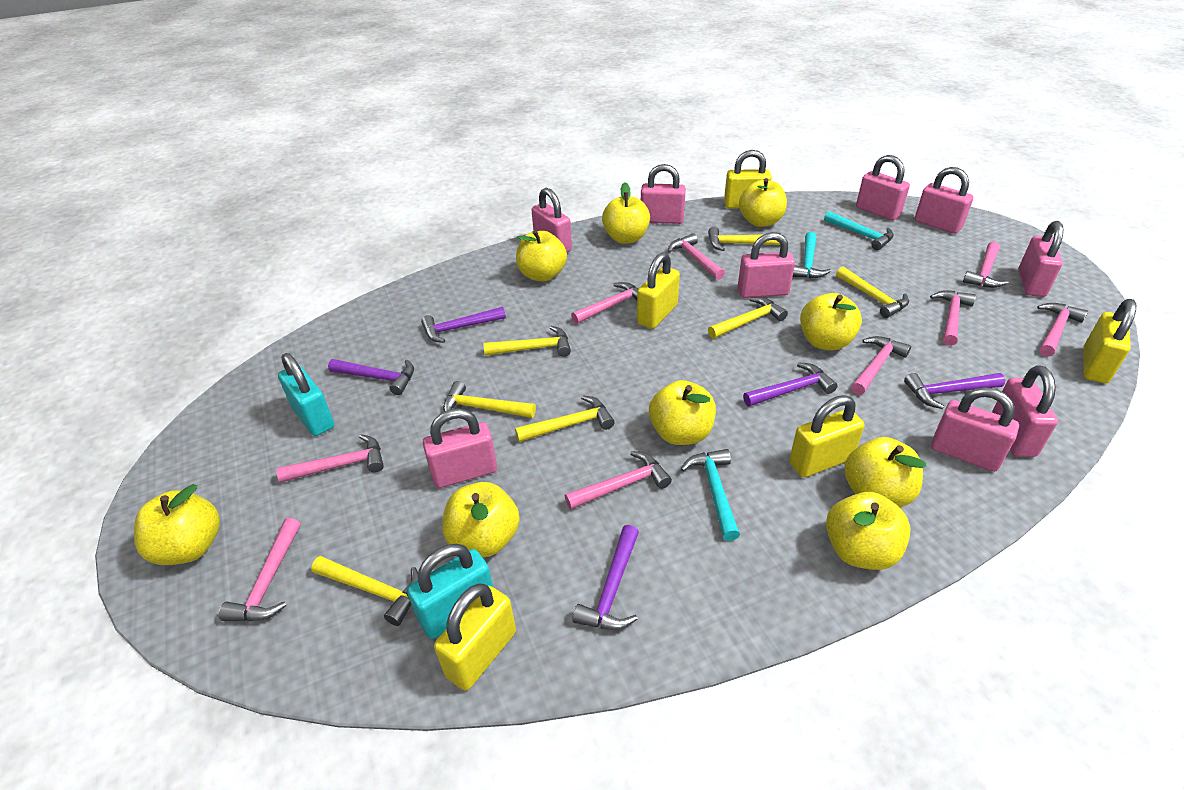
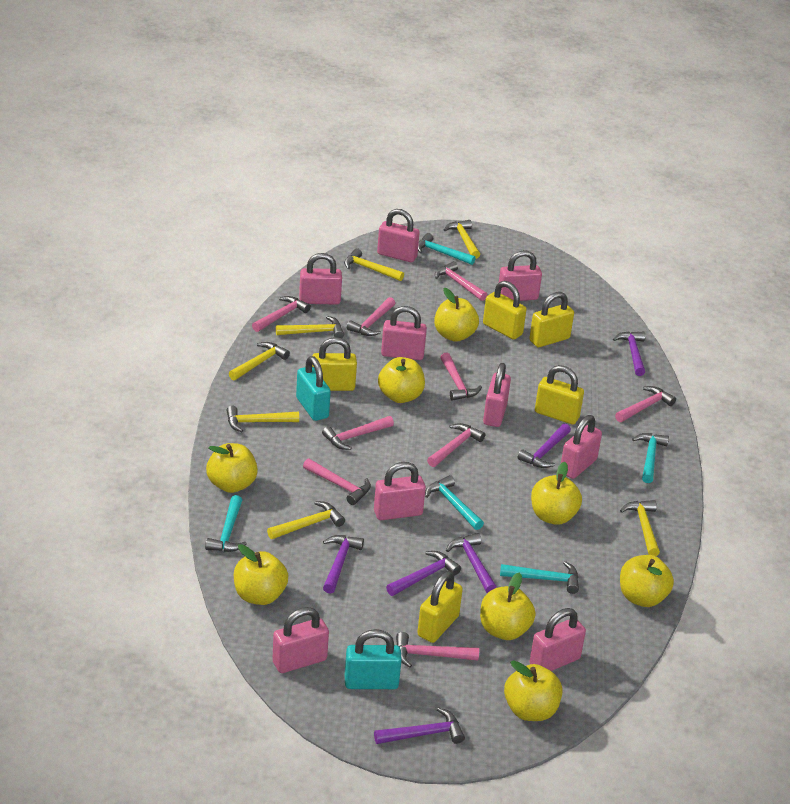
purple hammer: 5 -> 6
turquoise hammer: 3 -> 5
yellow apple: 9 -> 8

